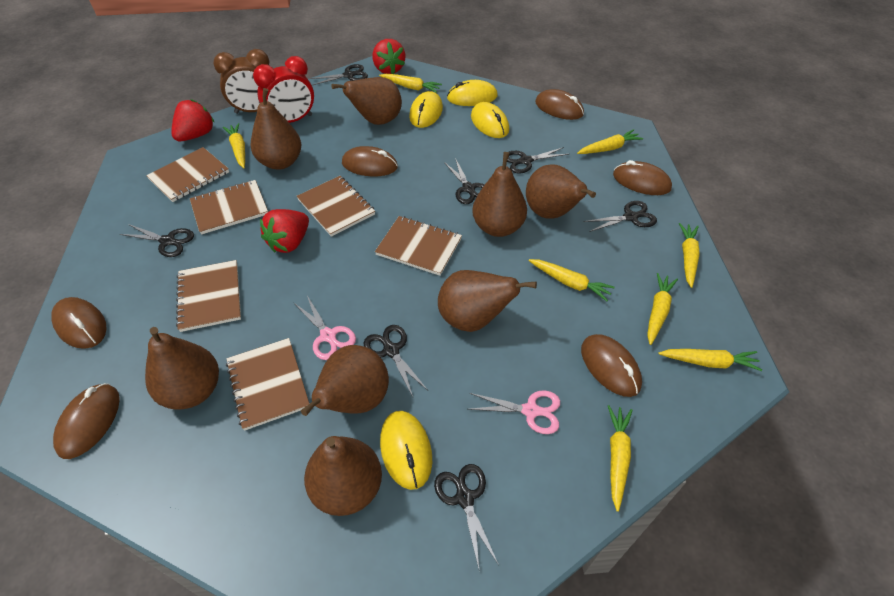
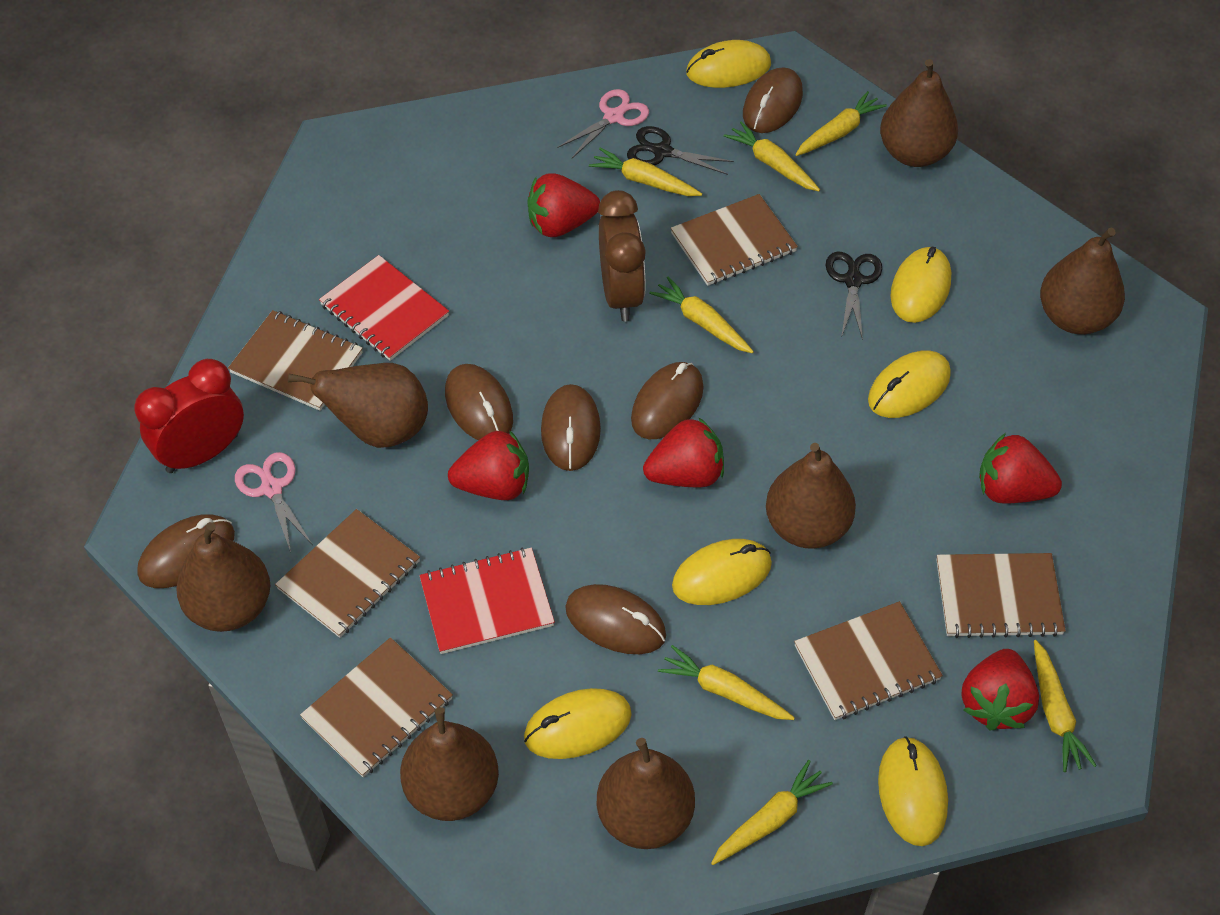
black scissors: 7 -> 2
brown pear: 8 -> 7
red notebook: 0 -> 2
red strawberry: 3 -> 5
yellow carrot: 8 -> 7
yellow mouse: 4 -> 6

